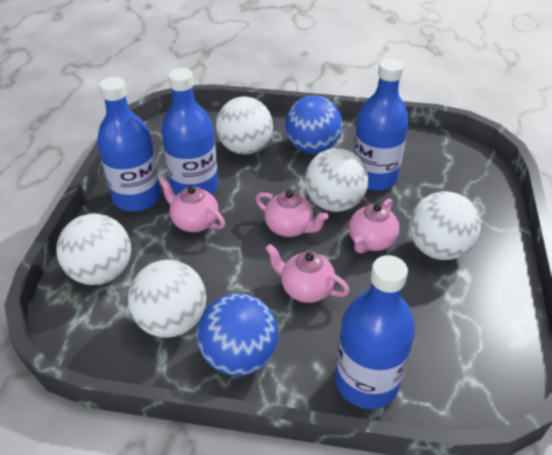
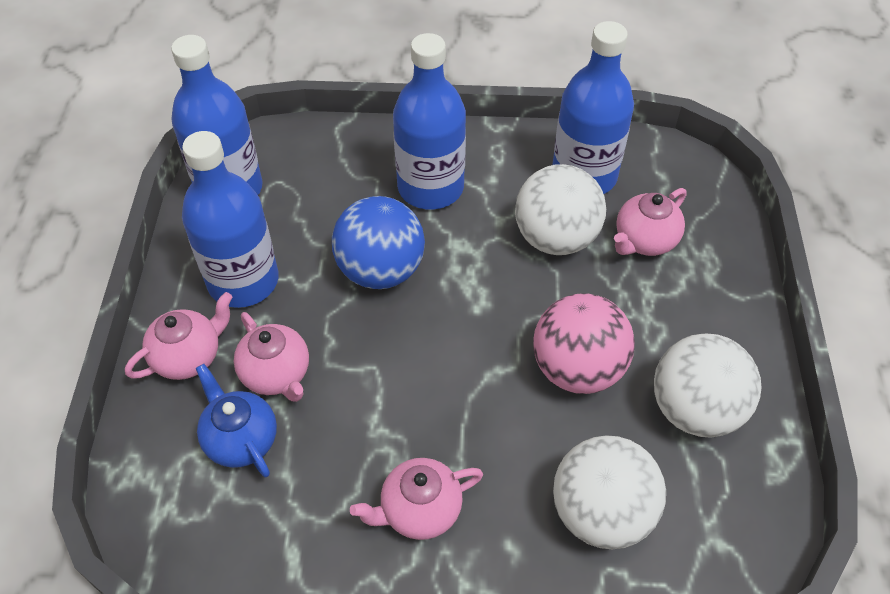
blue ball: 2 -> 1
blue teapot: 0 -> 1
pink ball: 0 -> 1
white ball: 5 -> 3

